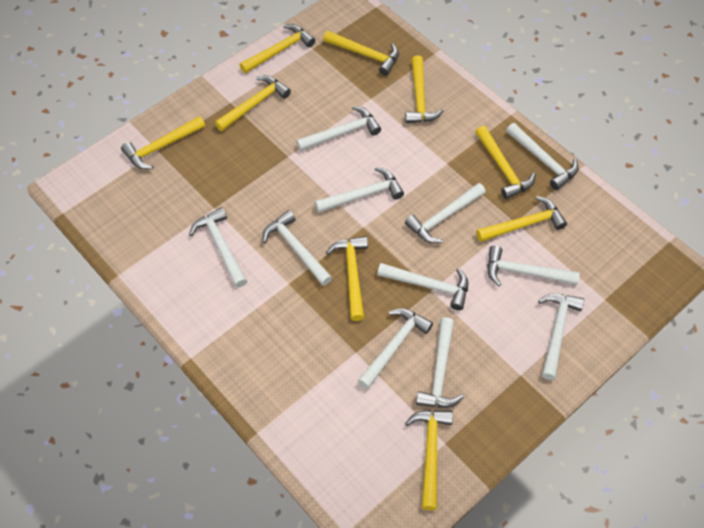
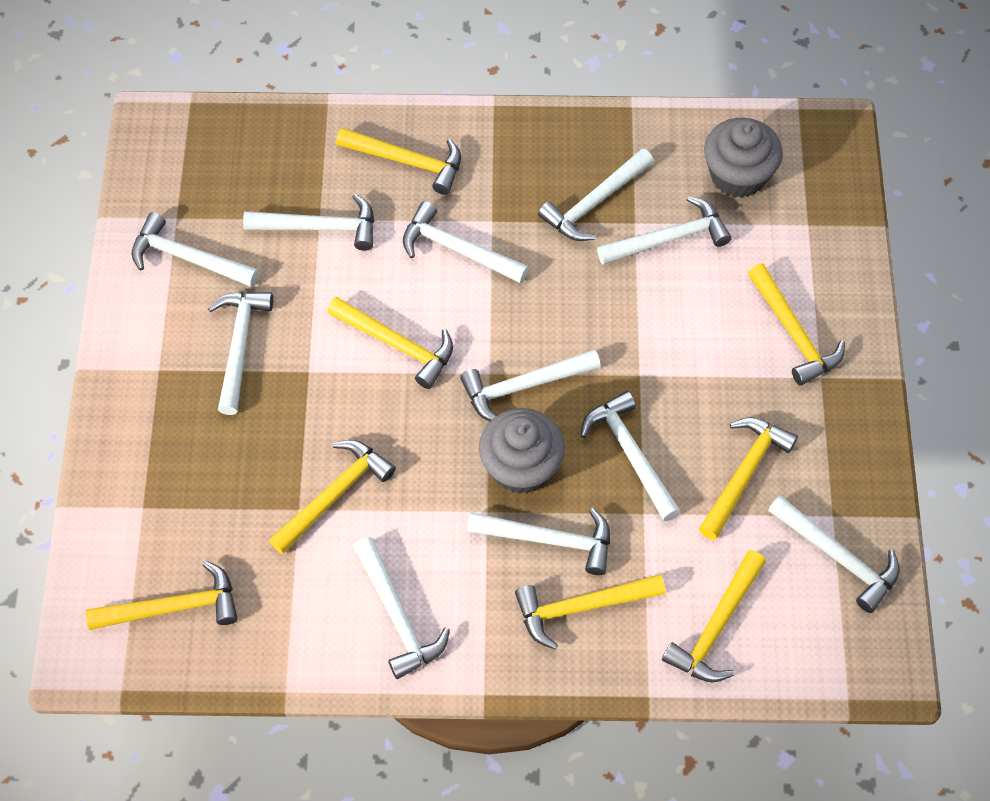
grey cupcake: 0 -> 2
yellow hammer: 9 -> 8

